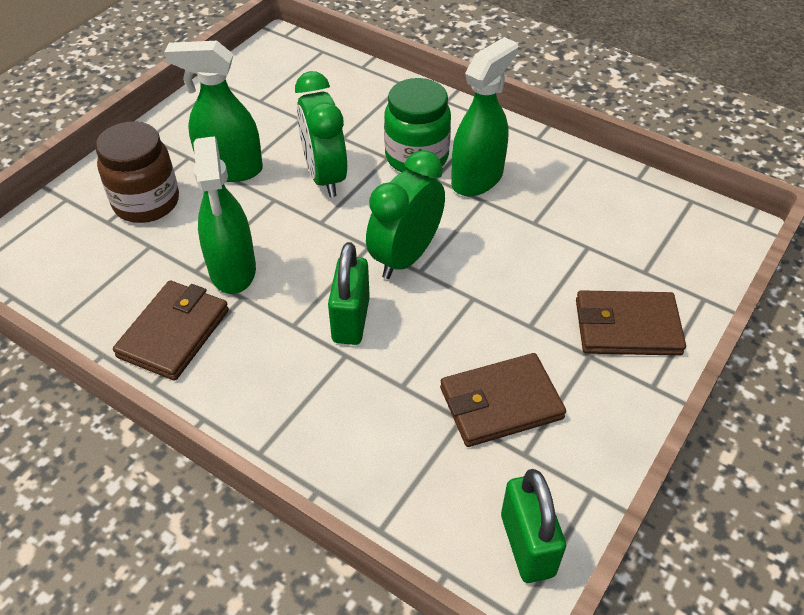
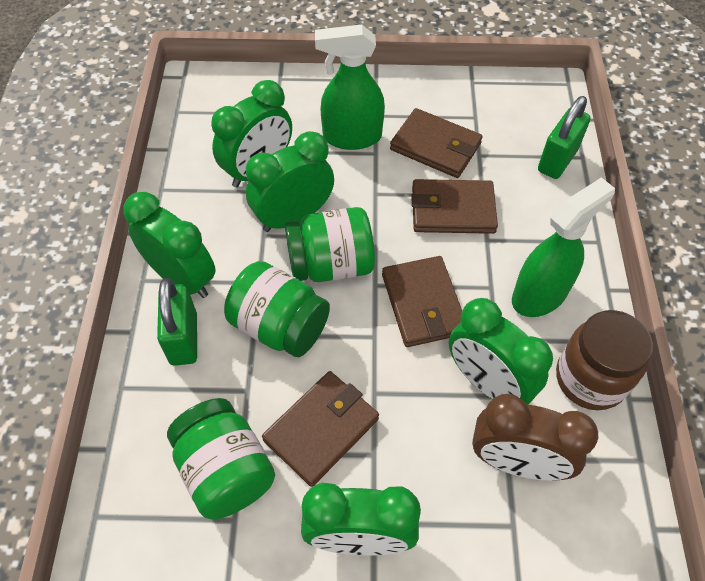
brown clock: 0 -> 1
brown wallet: 3 -> 4
green clock: 2 -> 5
green jar: 1 -> 3
green spray bottle: 3 -> 2

